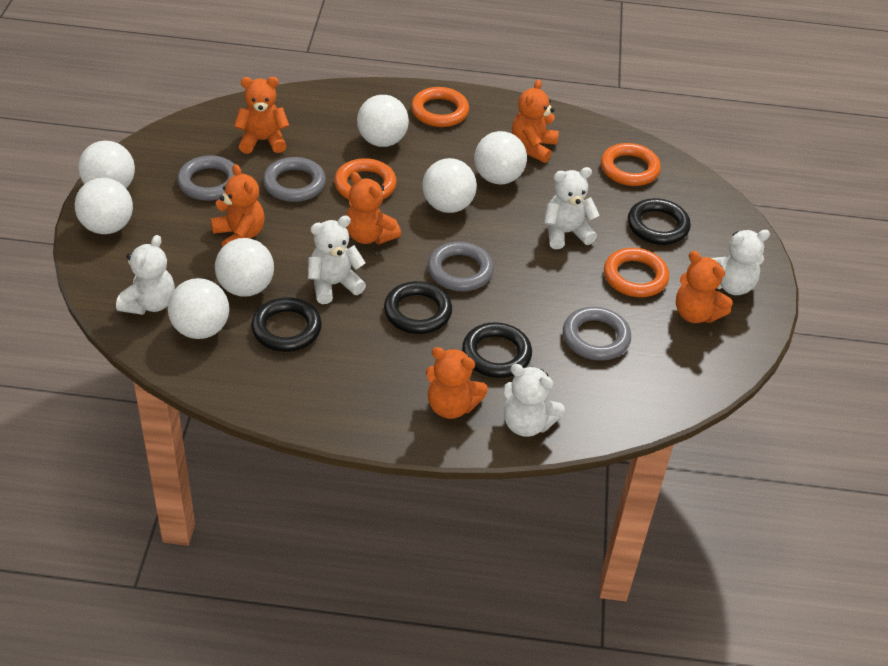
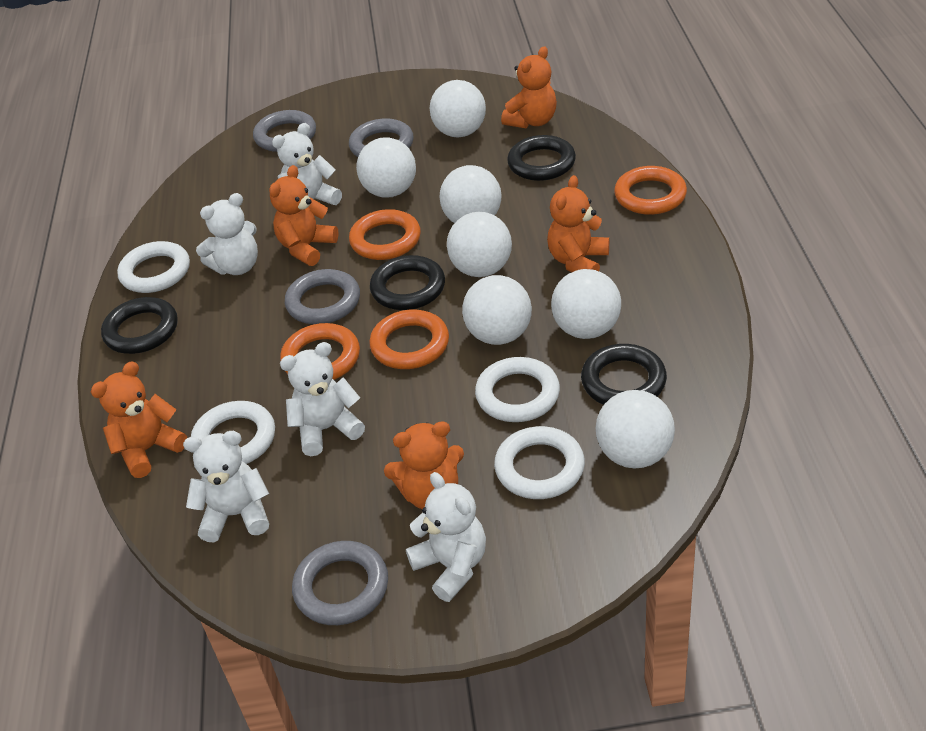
orange teddy bear: 6 -> 5
white ring: 0 -> 4

